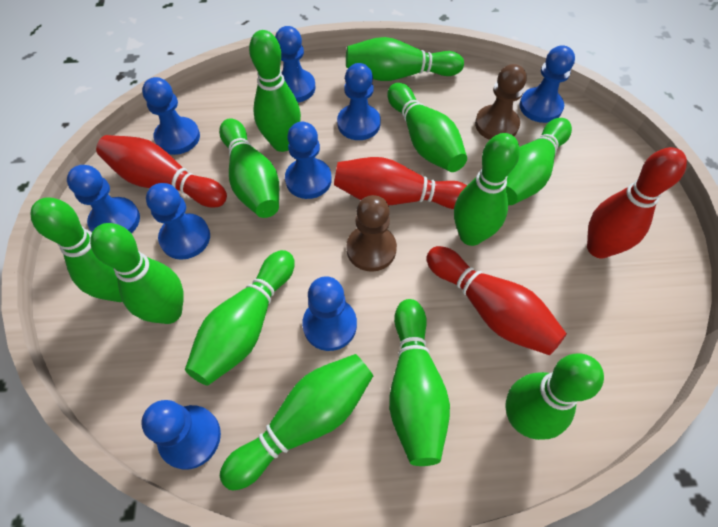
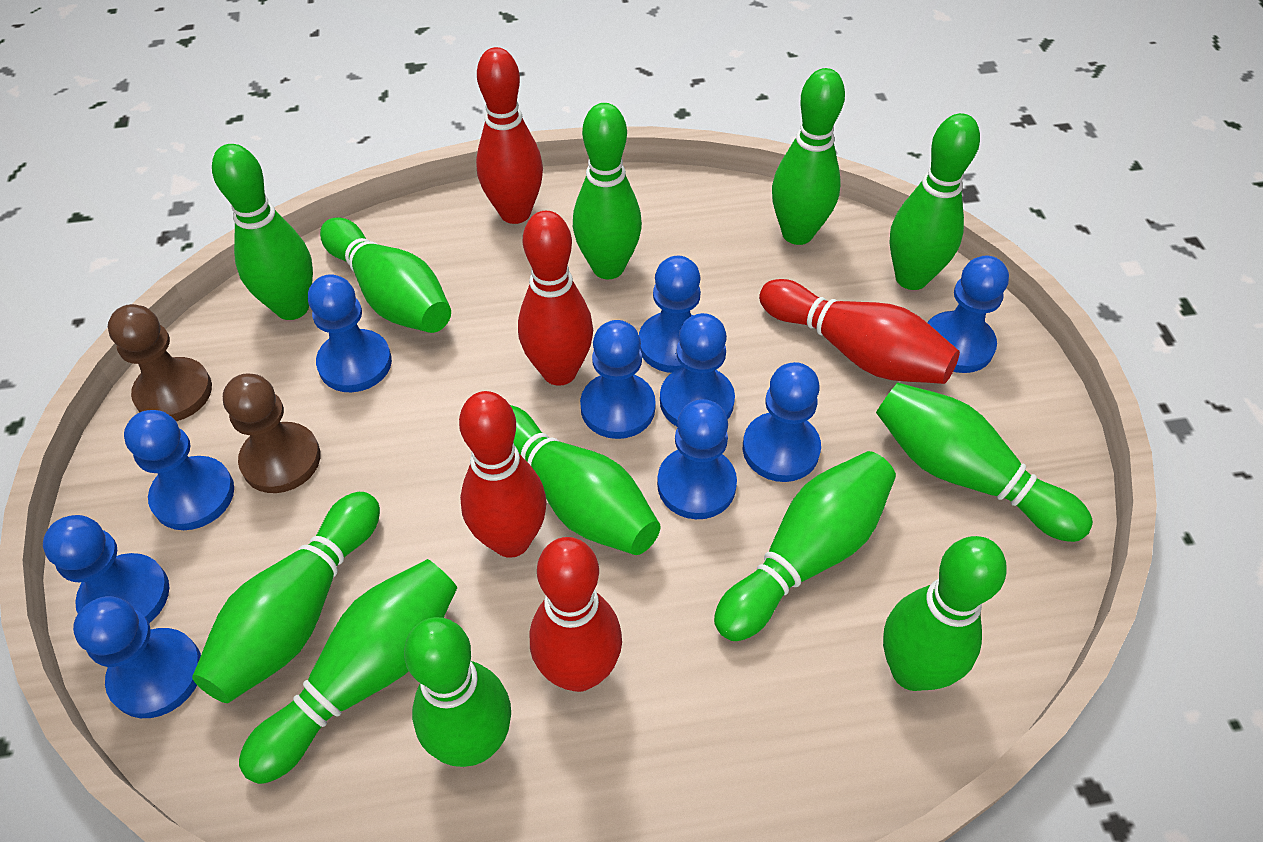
blue pawn: 9 -> 10
red bowling pin: 4 -> 5

